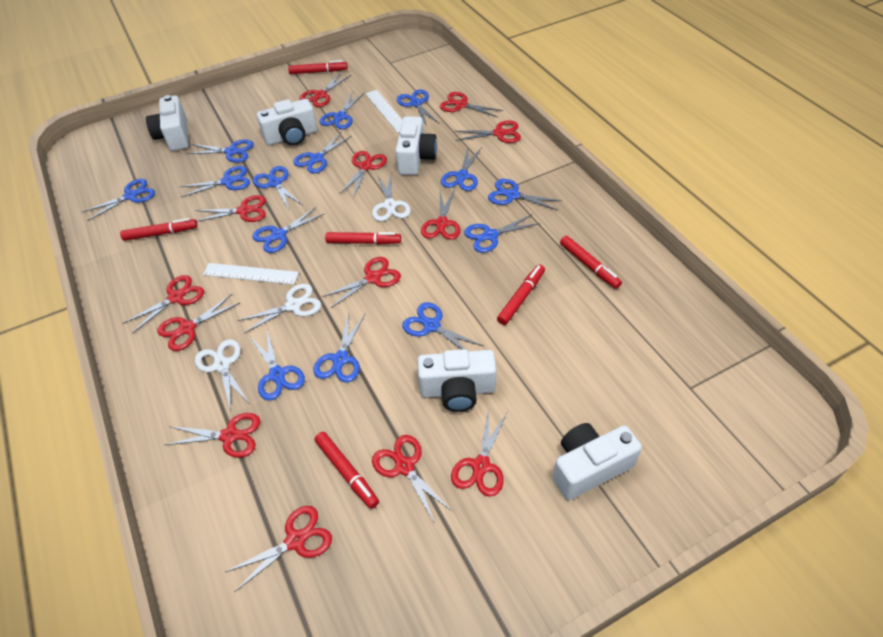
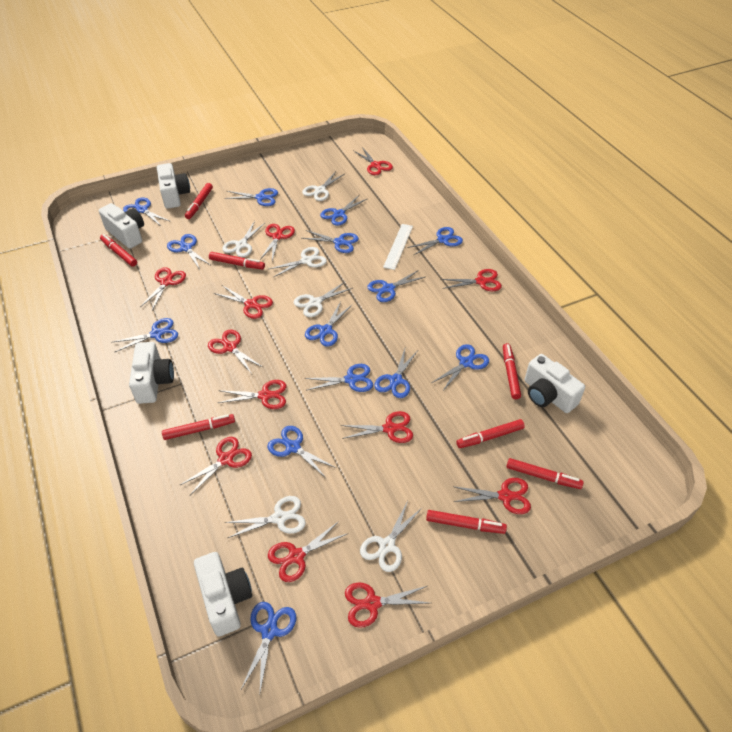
red marker: 6 -> 8
red scissors: 13 -> 12
white ruler: 2 -> 1
white scissors: 3 -> 6

